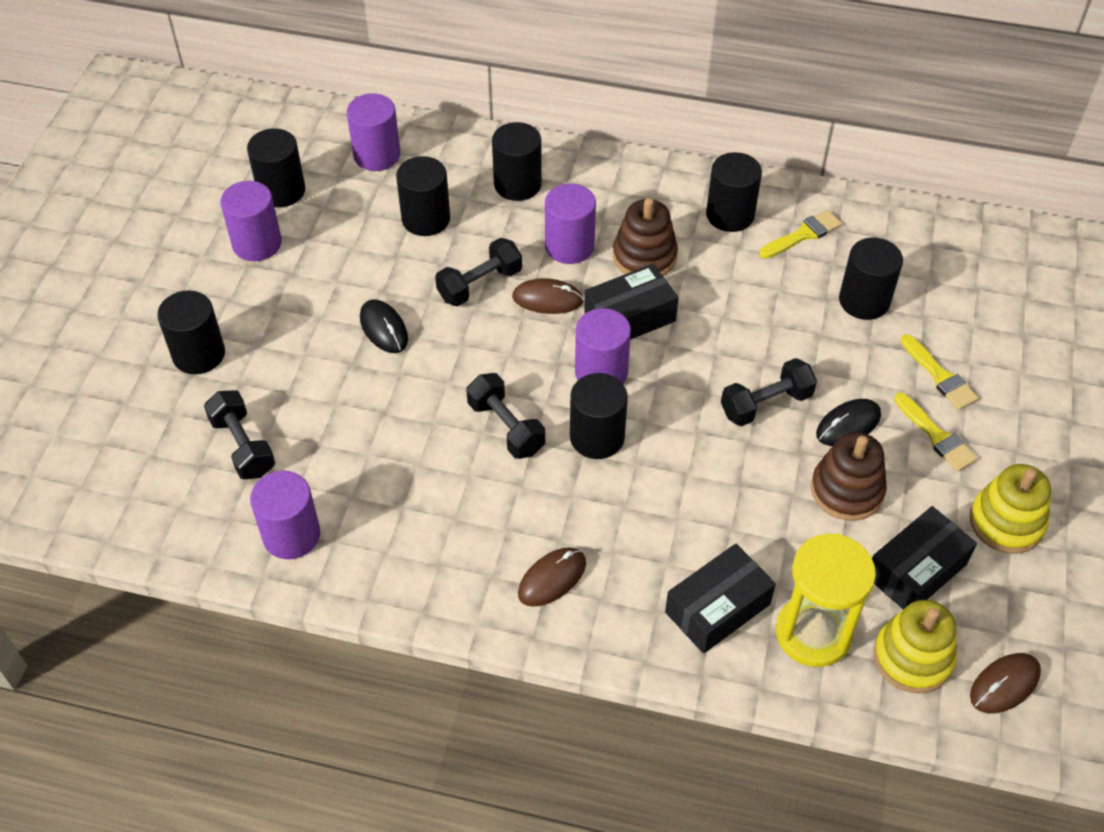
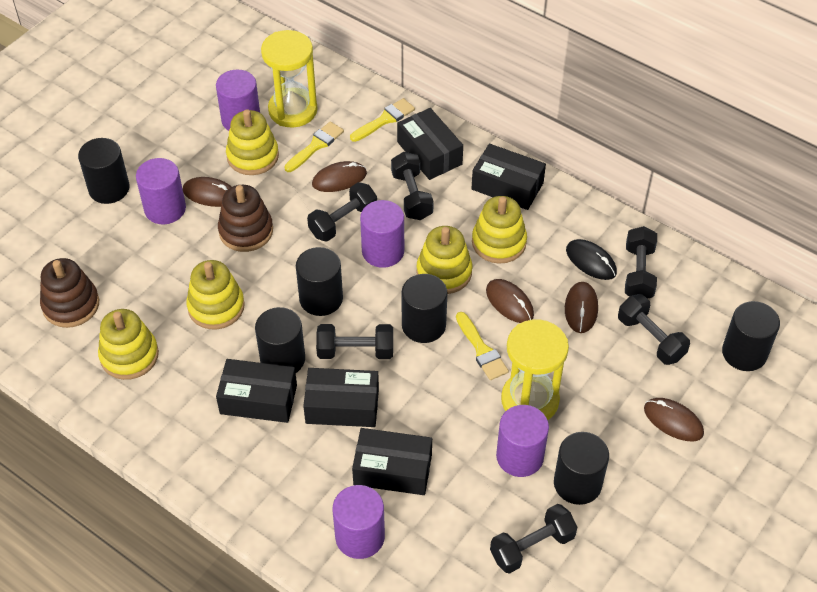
black box: 3 -> 5
black cylinder: 7 -> 6
black dumbbell: 4 -> 6
black mouse: 2 -> 1
brown mouse: 3 -> 5
yellow hourglass: 1 -> 2
yellow stacking toy: 2 -> 5

